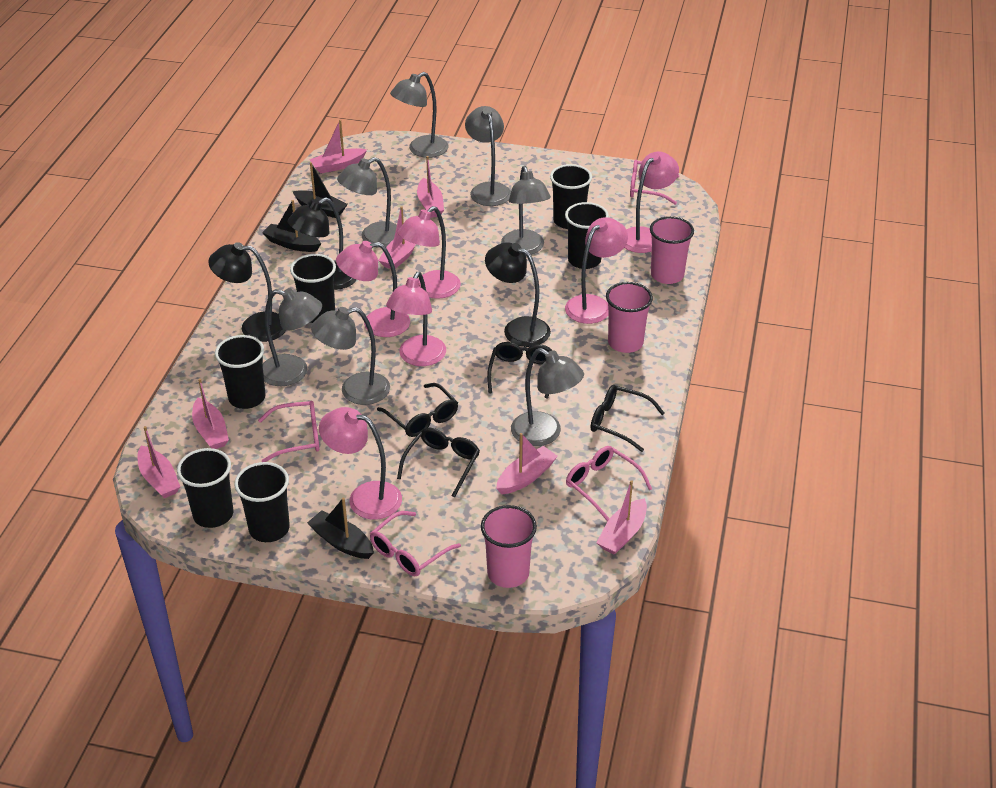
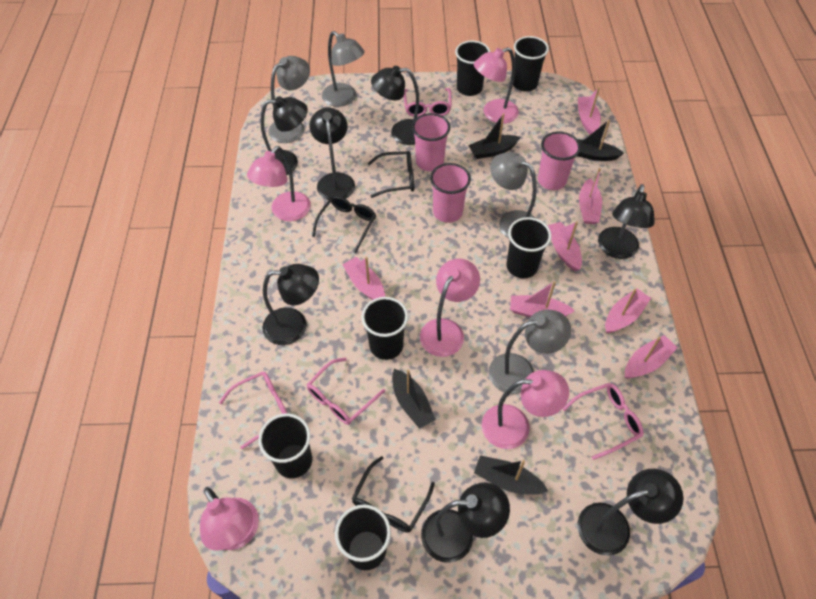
black boat: 3 -> 4
black glasses: 4 -> 3
black lamp: 3 -> 7
grey lamp: 7 -> 4
pink lamp: 6 -> 5

